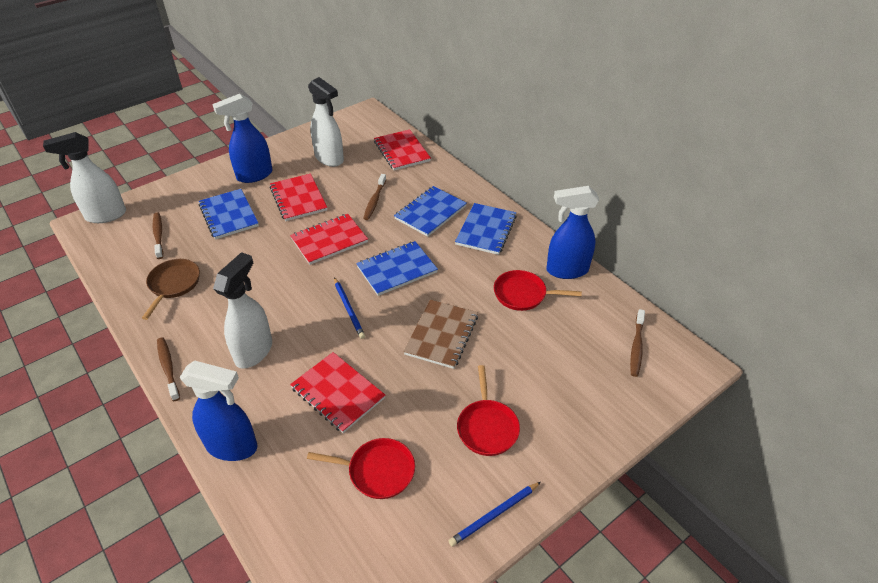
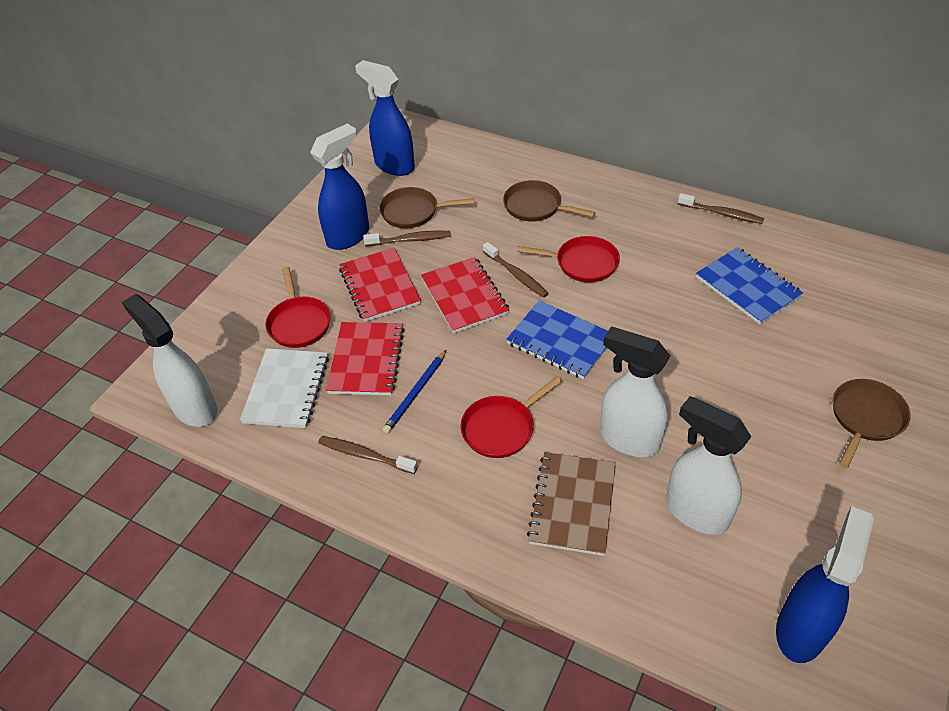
blue notebook: 4 -> 2
blue pencil: 2 -> 1
brown pan: 1 -> 3
red notebook: 4 -> 3
white notebook: 0 -> 1

